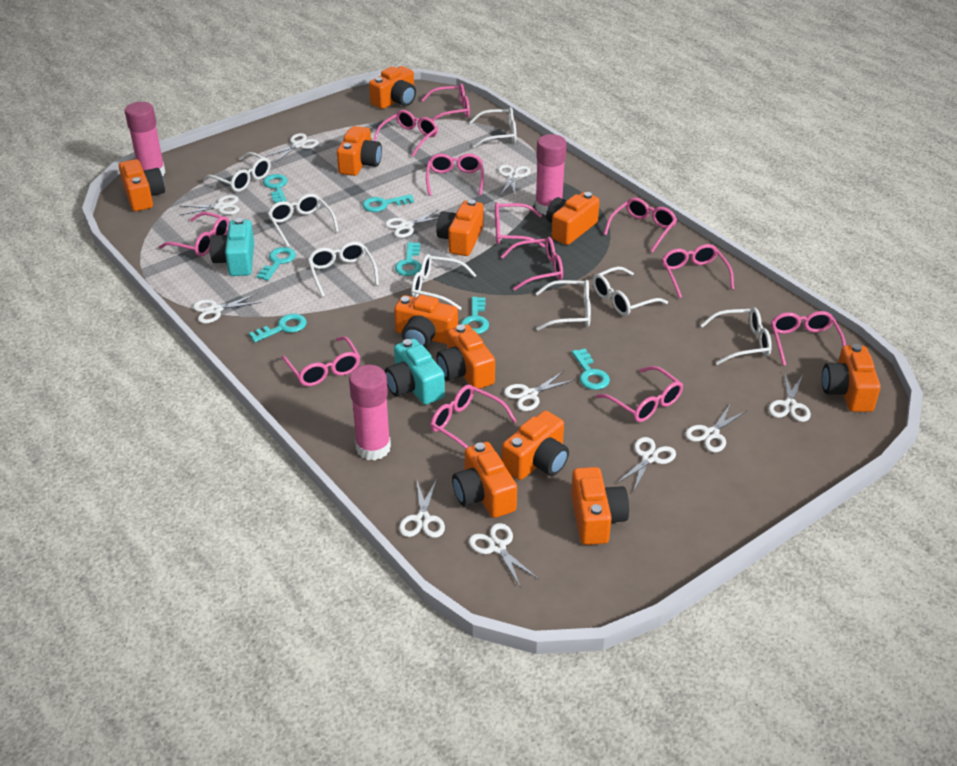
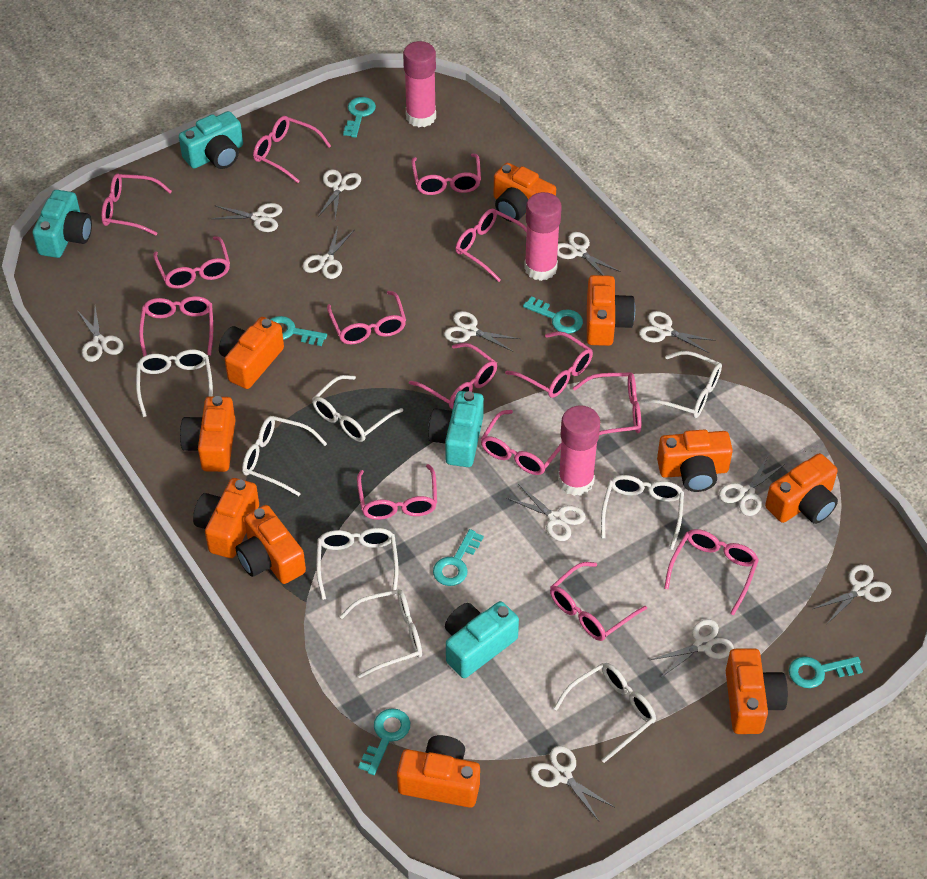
orange camera: 11 -> 10
pink glasses: 12 -> 14
turquoise camera: 2 -> 4
turquoise key: 7 -> 6
white scissors: 11 -> 12

